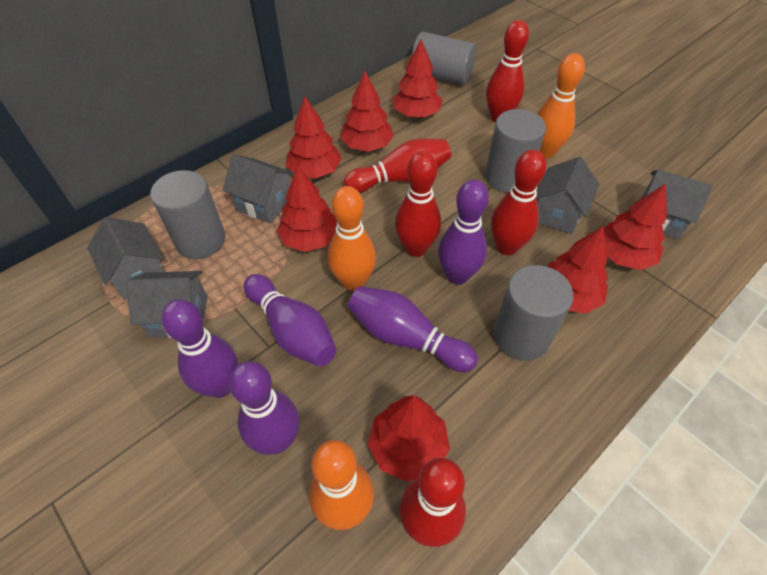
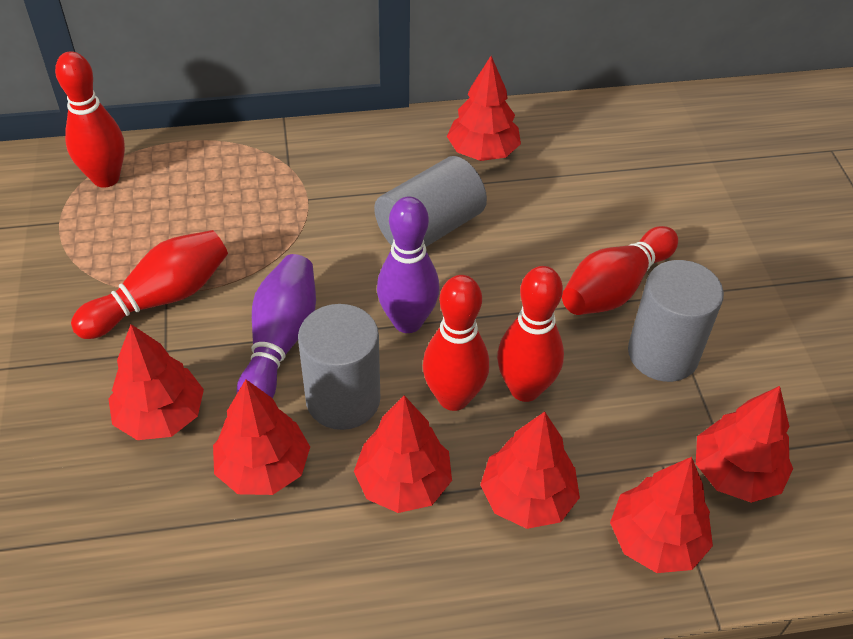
grey cylinder: 4 -> 3
grey house: 5 -> 0
orange bowling pin: 3 -> 0
purple bowling pin: 5 -> 2

